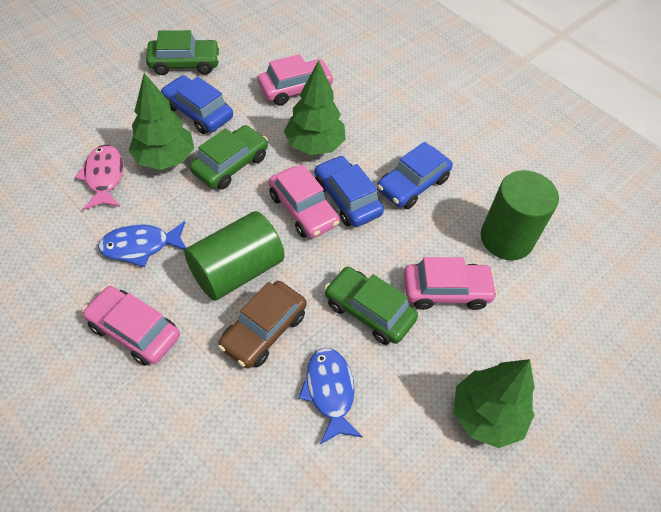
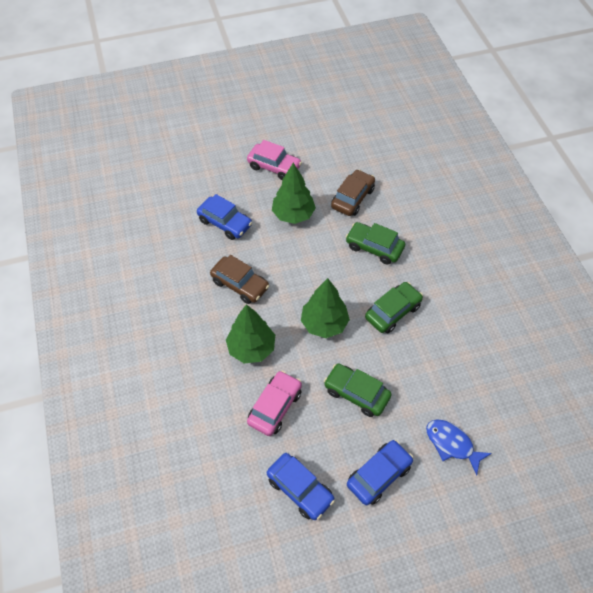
blue fish: 2 -> 1
brown car: 1 -> 2
green cylinder: 2 -> 0
pink car: 4 -> 2
pink fish: 1 -> 0

